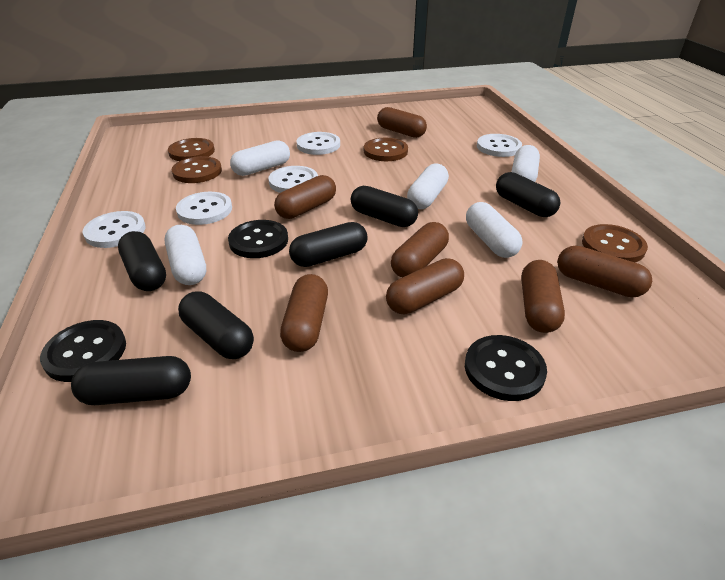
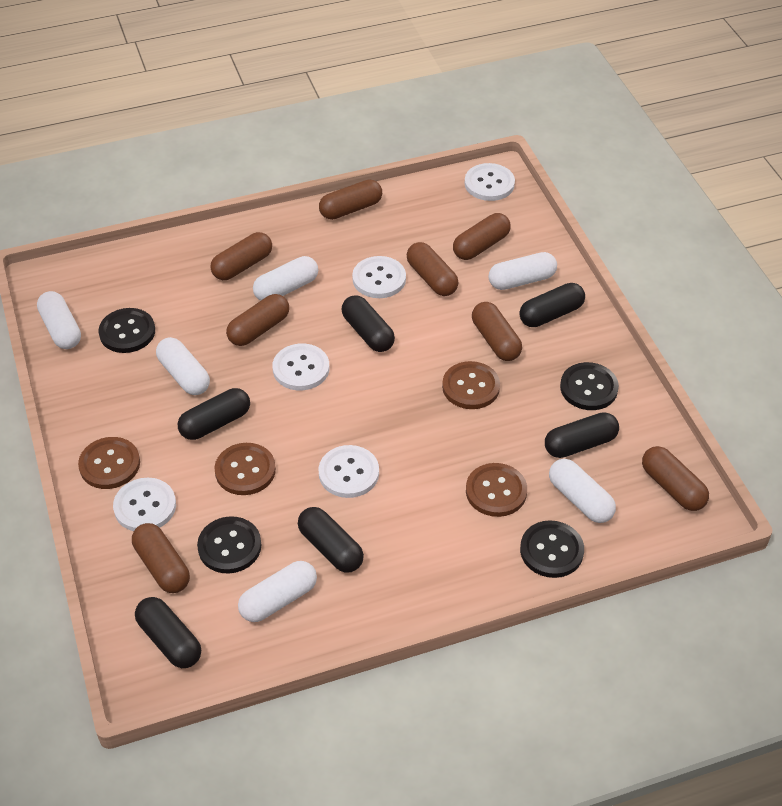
black button: 3 -> 4
brown capsule: 7 -> 8
white capsule: 5 -> 6

